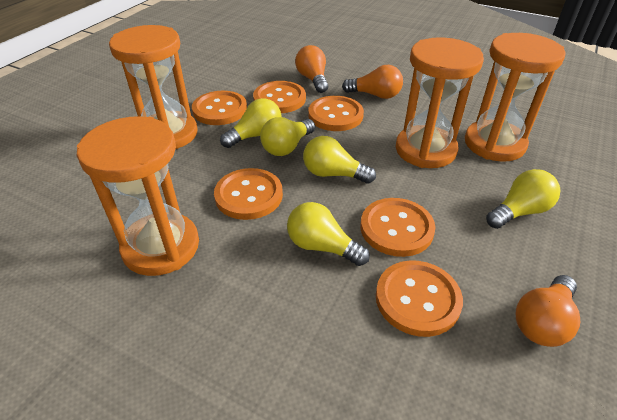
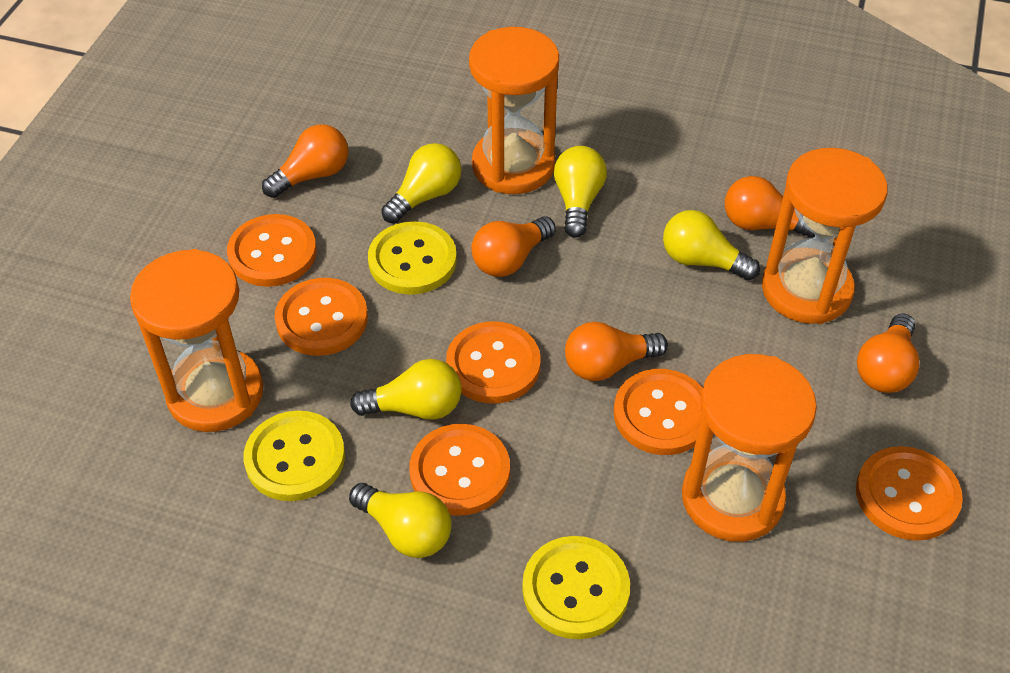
orange light bulb: 3 -> 5
yellow button: 0 -> 3

